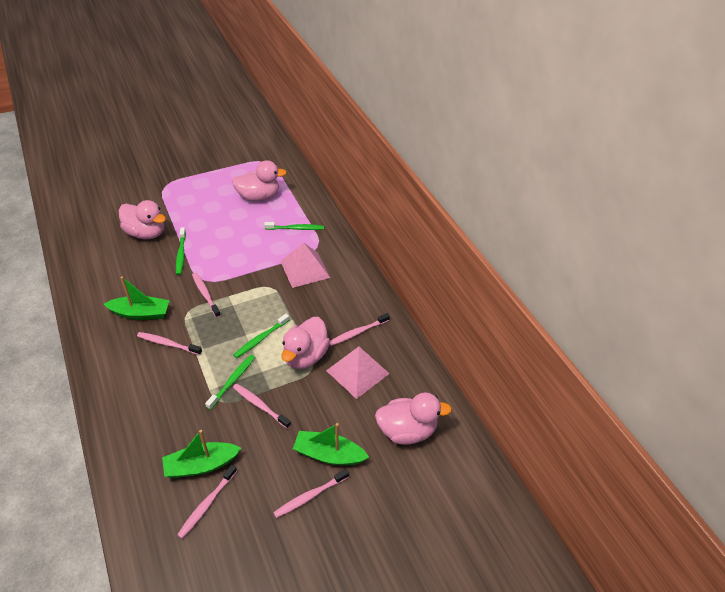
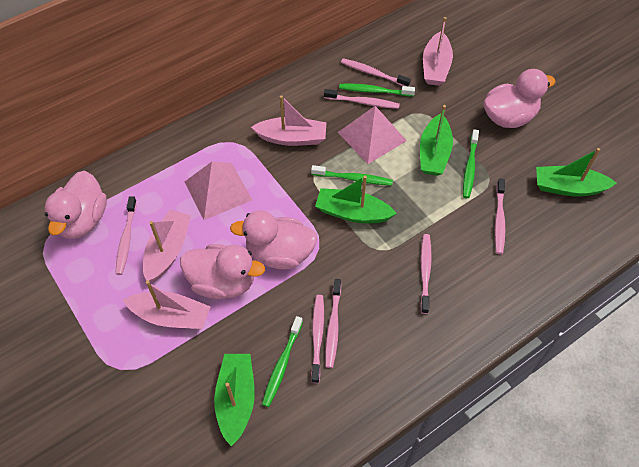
green boat: 3 -> 4
pink boat: 0 -> 4
pink toothbrush: 6 -> 7

